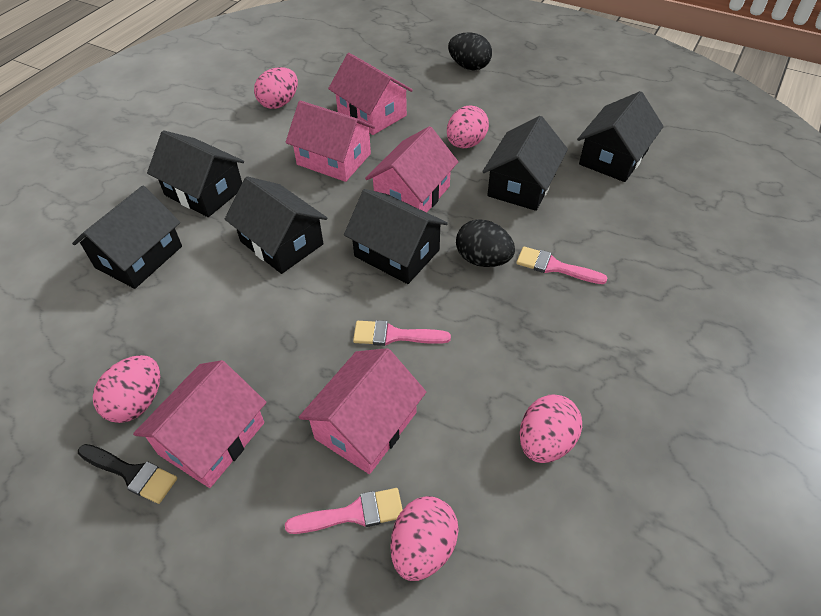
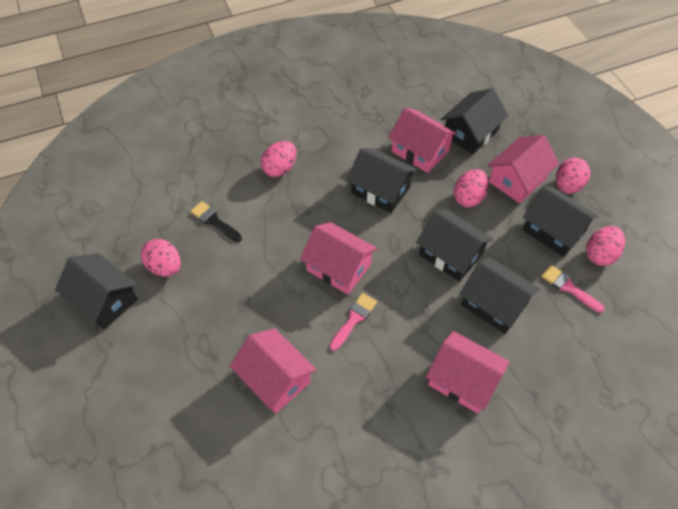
black egg: 2 -> 0
pink brush: 3 -> 2

